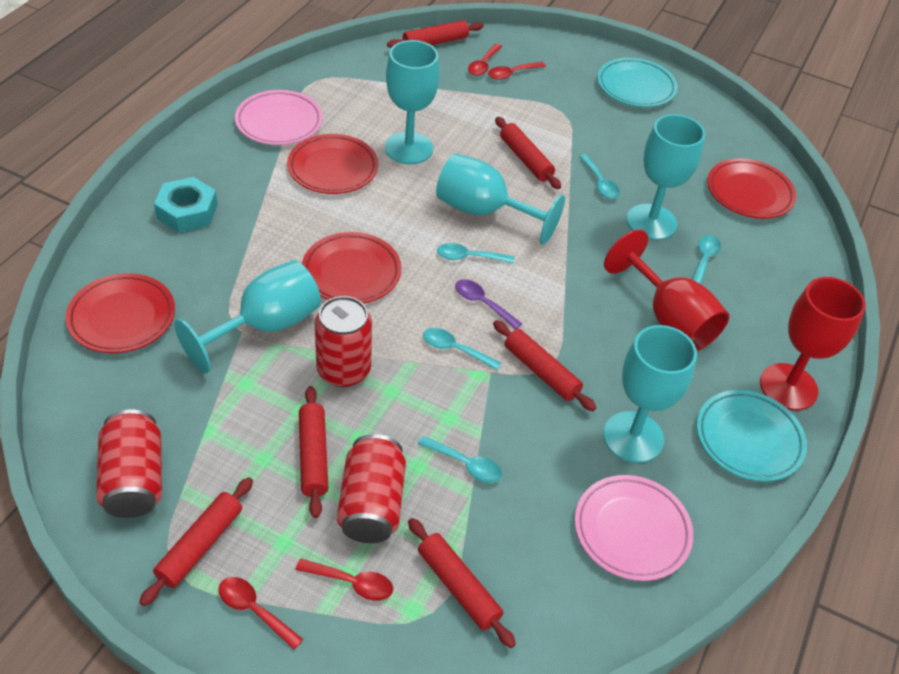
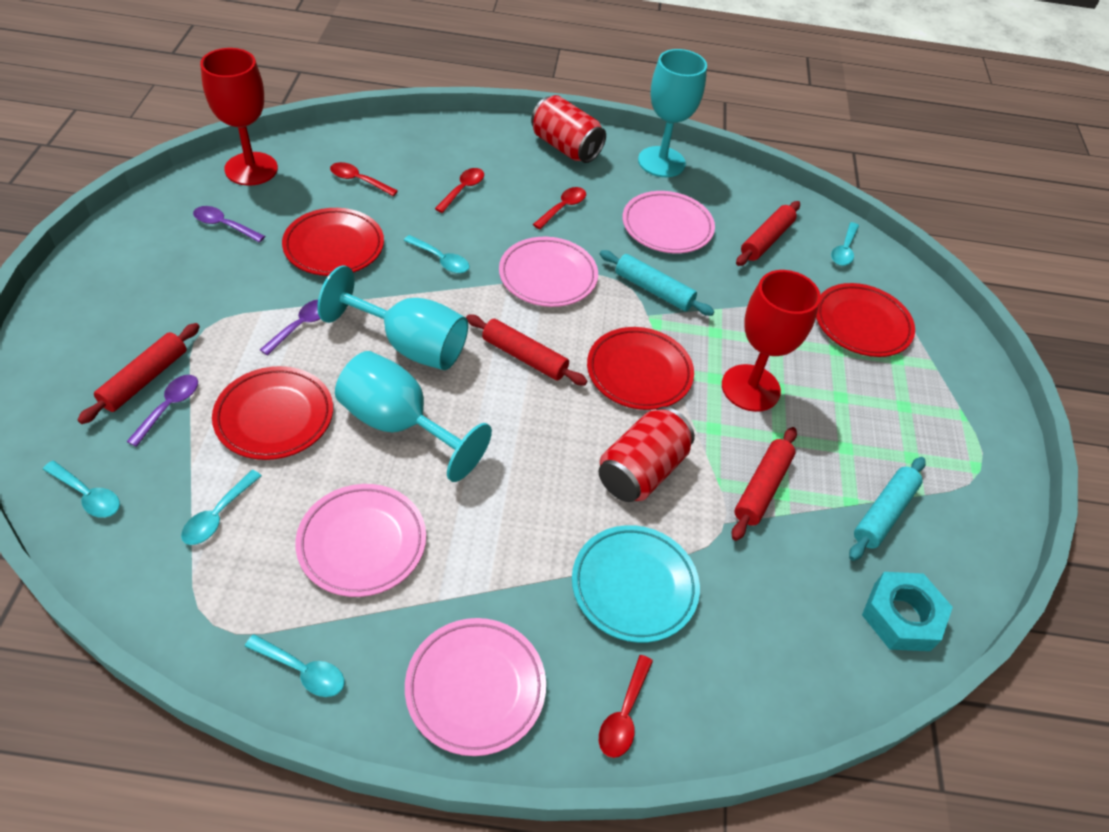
pink plate: 2 -> 4
purple spoon: 1 -> 3
red can: 3 -> 2
red rolling pin: 6 -> 4
turquoise goblet: 5 -> 3
turquoise plate: 2 -> 1
turquoise rolling pin: 0 -> 2

